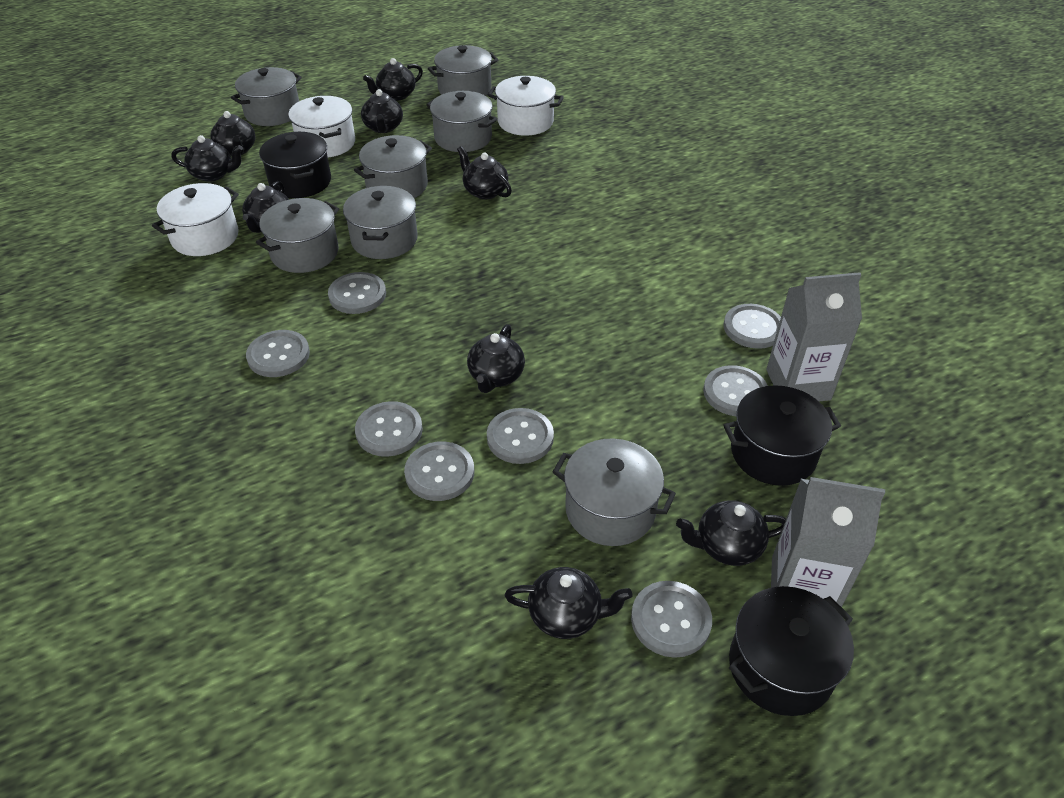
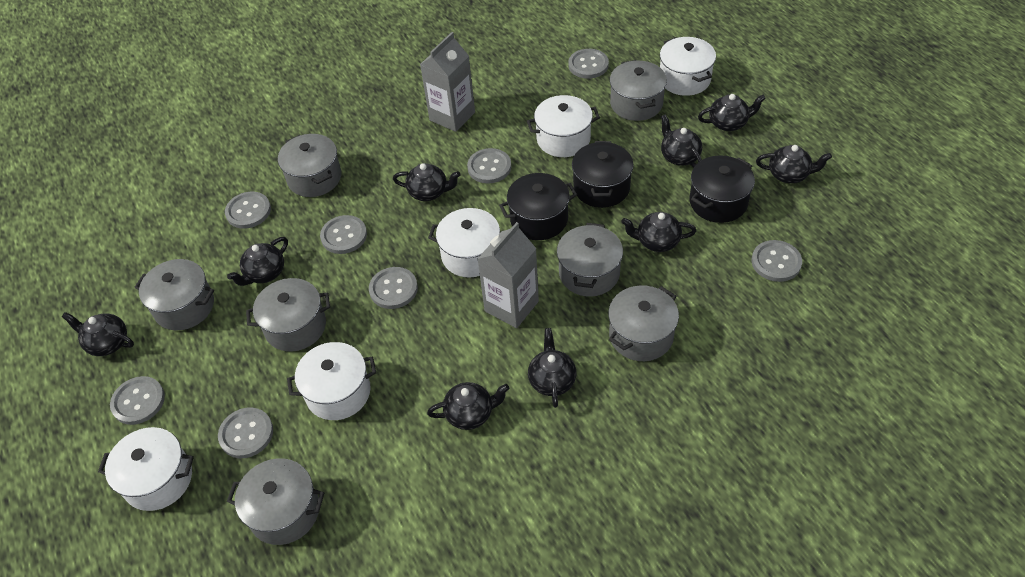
white pot: 3 -> 5

